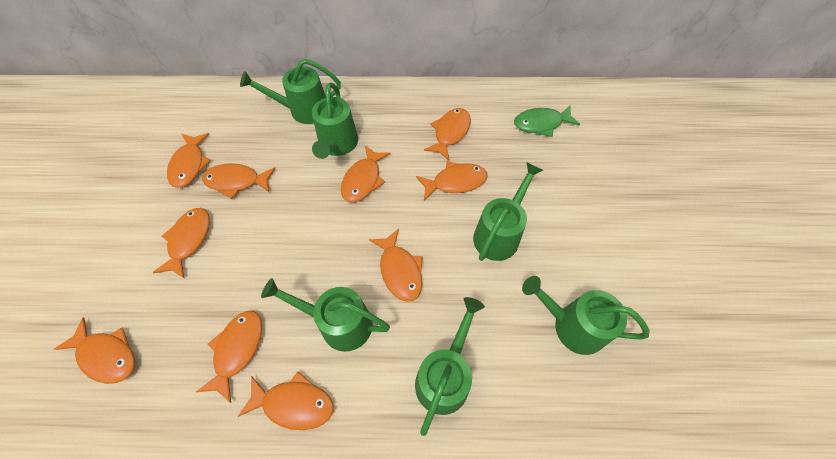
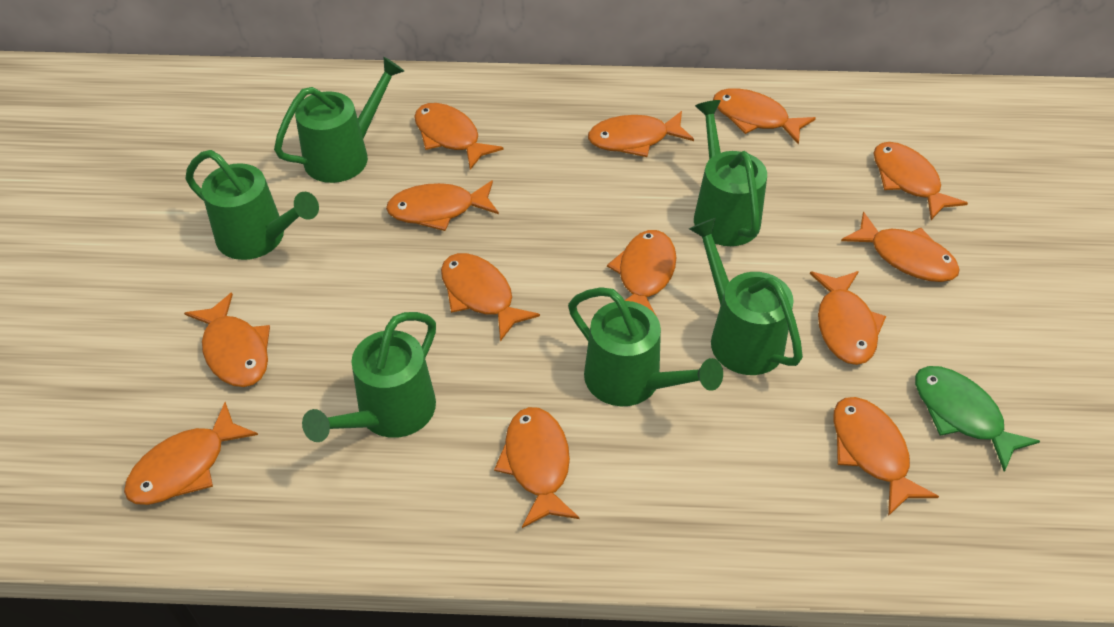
orange fish: 10 -> 13

